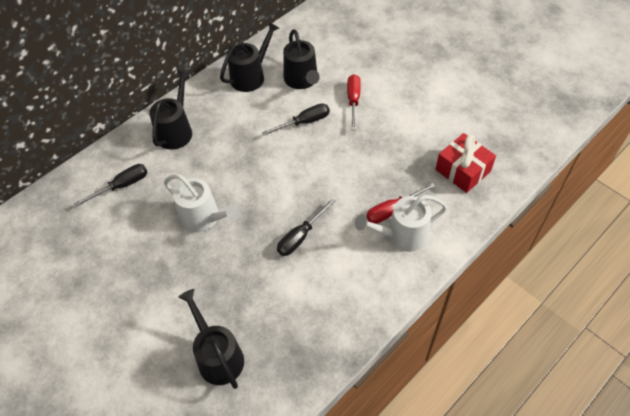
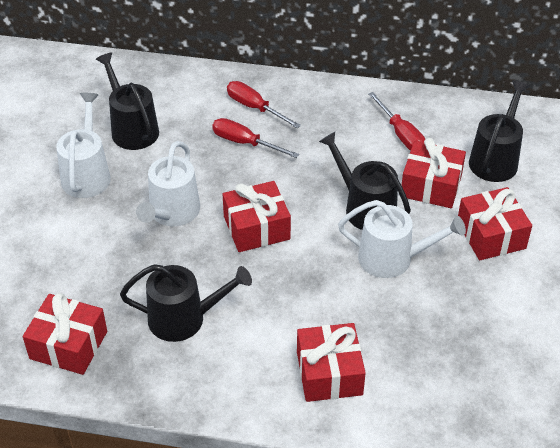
black screwdriver: 3 -> 0
red gift: 1 -> 5
red screwdriver: 2 -> 3
white watering can: 2 -> 3

